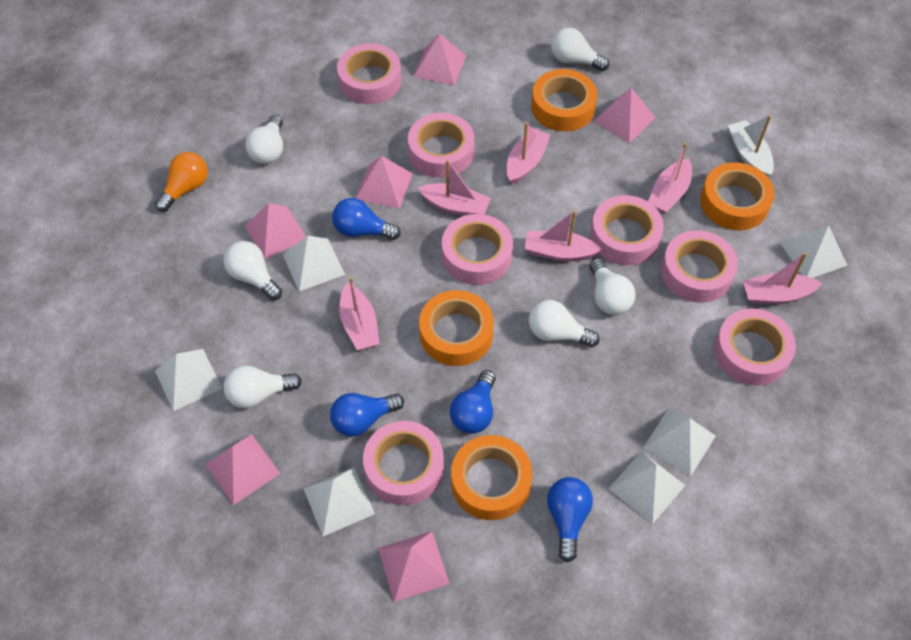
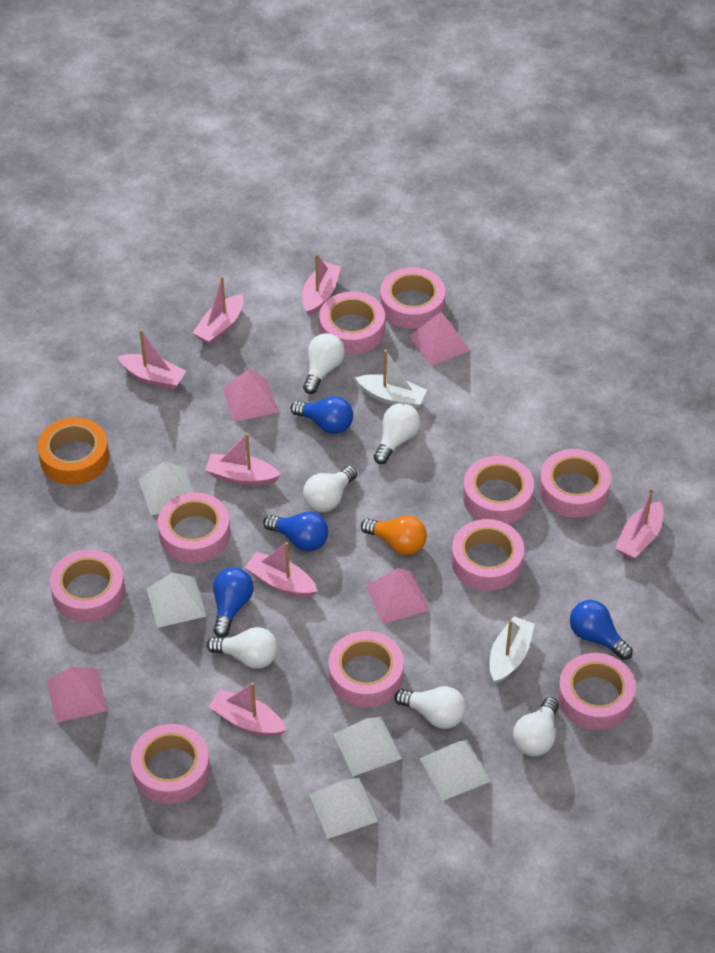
orange tape: 4 -> 1
pink boat: 6 -> 7
pink pyramid: 6 -> 4
pink tape: 7 -> 10
white boat: 1 -> 2
white pyramid: 6 -> 5

